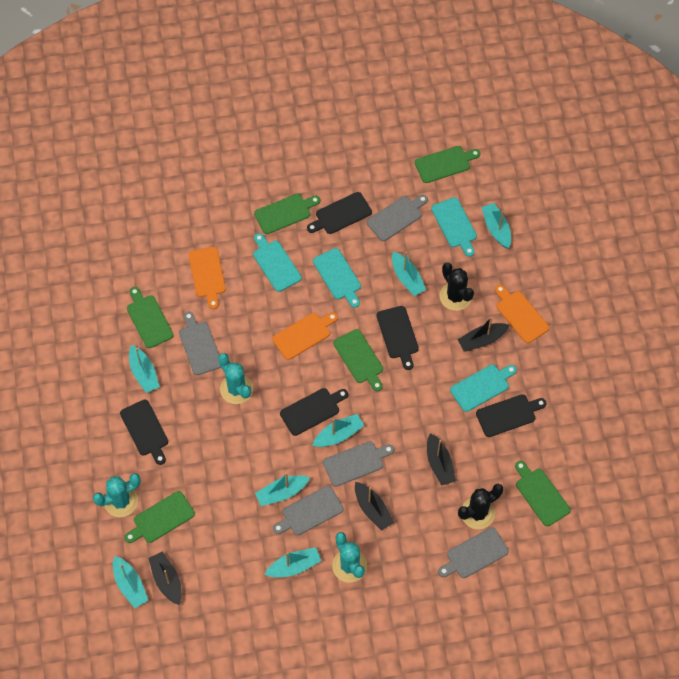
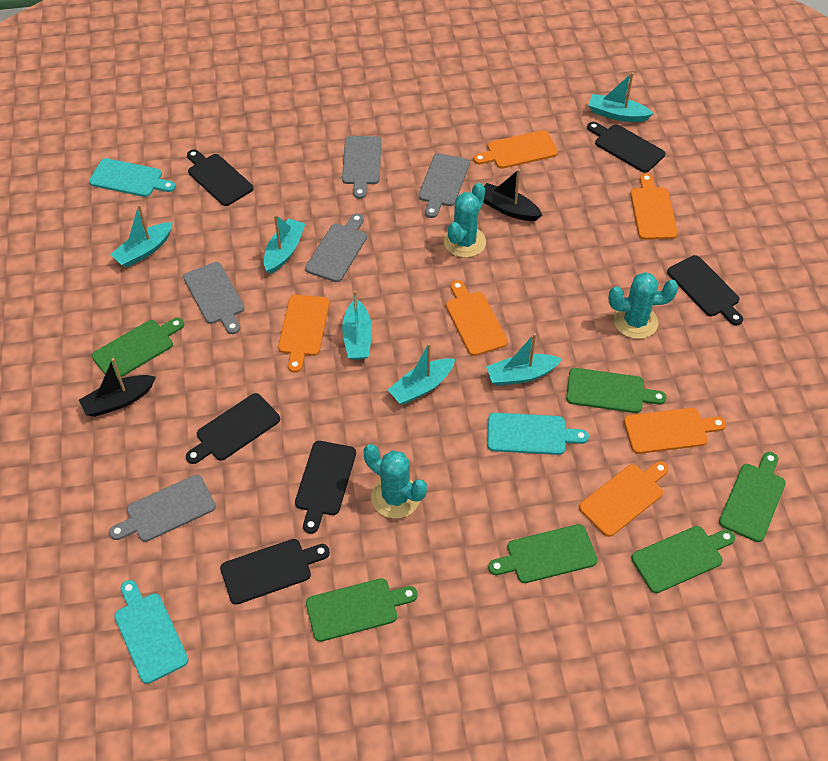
black boat: 4 -> 2
black cactus: 2 -> 0
black cutting board: 5 -> 6
orange cutting board: 3 -> 6
turquoise boat: 7 -> 6
turquoise cutting board: 4 -> 3

